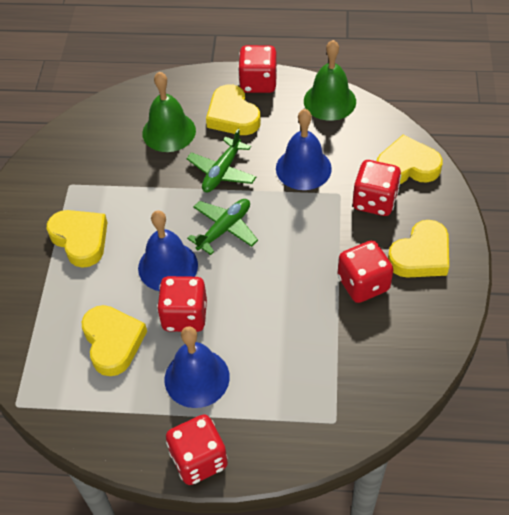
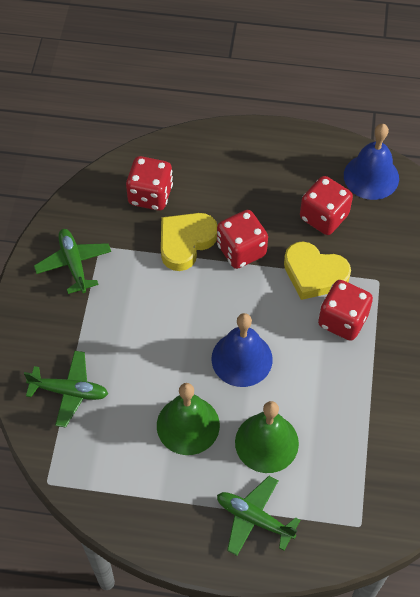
blue bell: 3 -> 2
green plane: 2 -> 3
red dice: 5 -> 4
yellow heart: 5 -> 2

